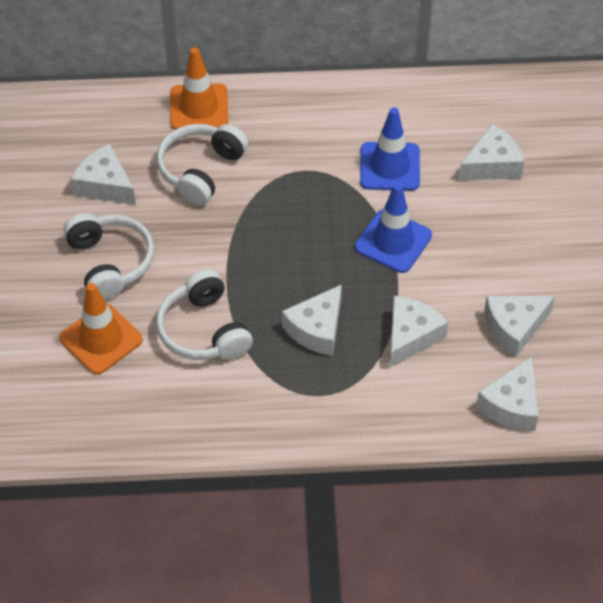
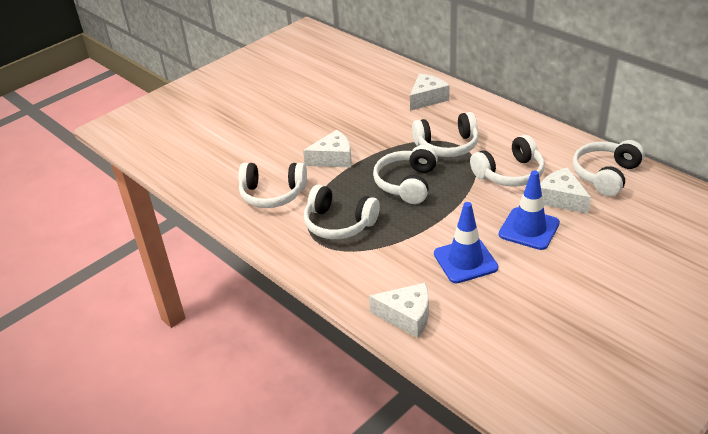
orange traffic cone: 2 -> 0
white cheese: 6 -> 4
white headphones: 3 -> 6

